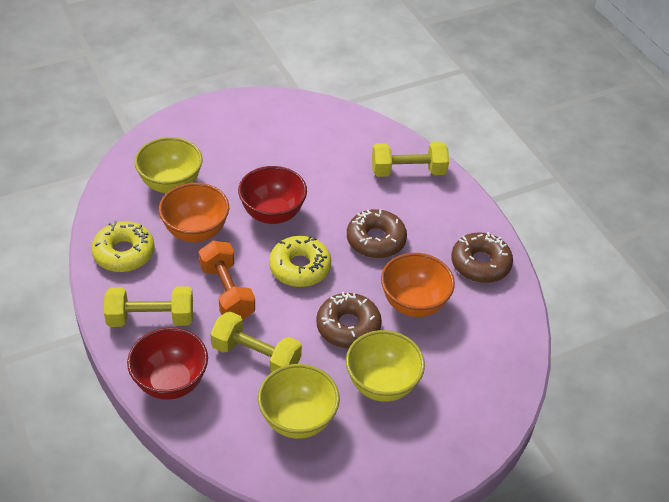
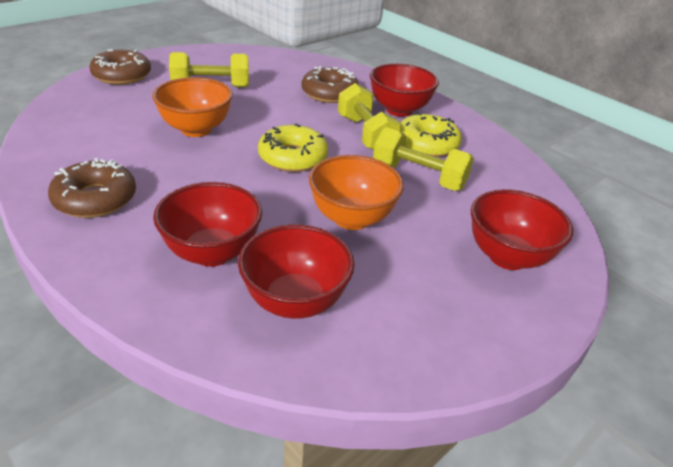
orange dumbbell: 1 -> 0
red bowl: 2 -> 4
yellow bowl: 3 -> 0

